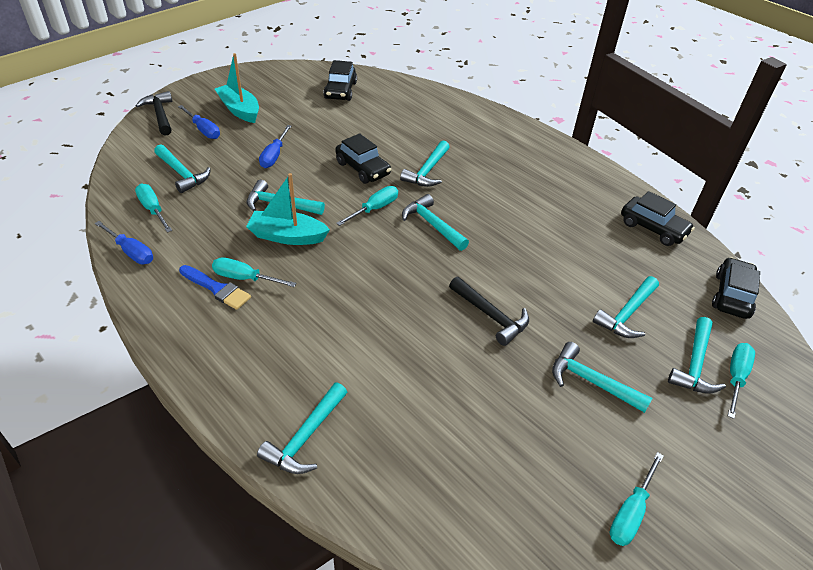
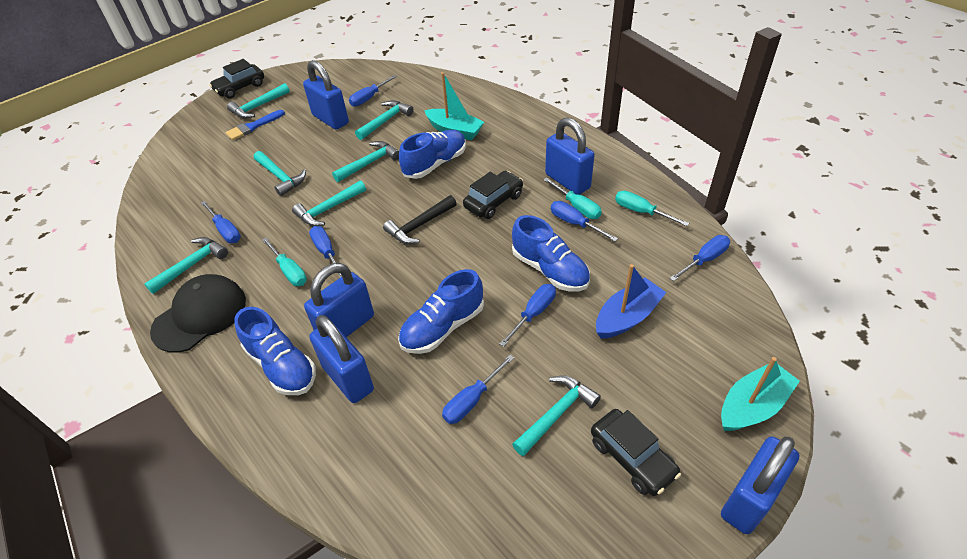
black cap: 0 -> 1
black car: 4 -> 3
black hammer: 2 -> 1
blue boat: 0 -> 1
blue padlock: 0 -> 5
blue screwdriver: 3 -> 7
blue shoe: 0 -> 4
turquoise hammer: 8 -> 7
turquoise screwdriver: 5 -> 3

